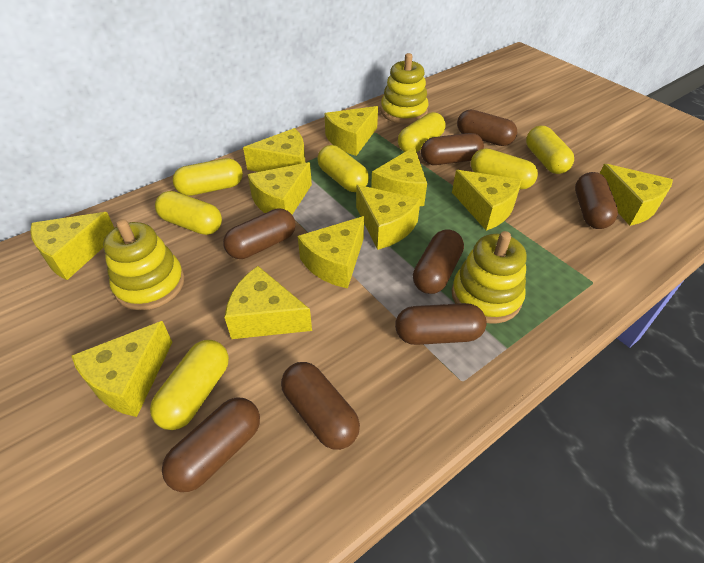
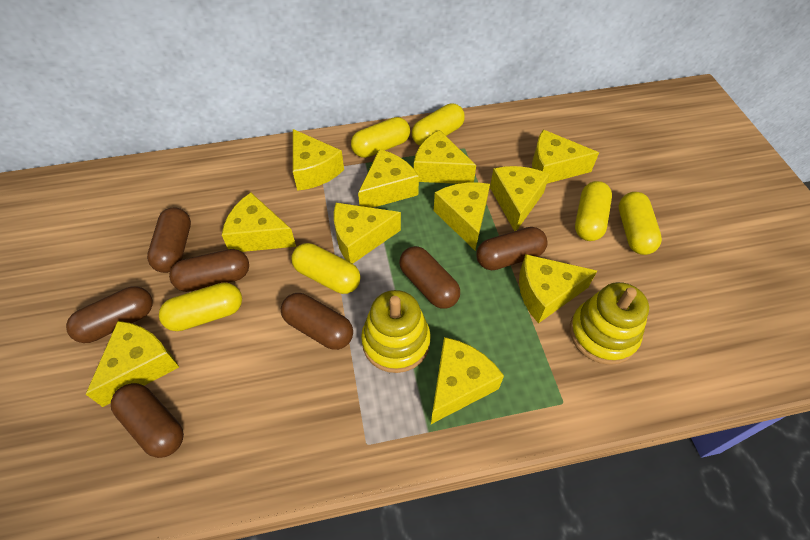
brown capsule: 8 -> 7
yellow capsule: 7 -> 6
yellow stacking toy: 3 -> 2

